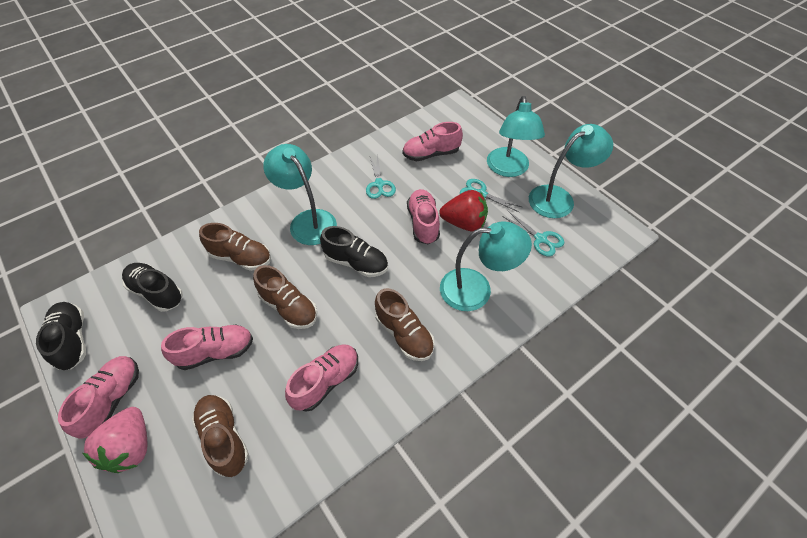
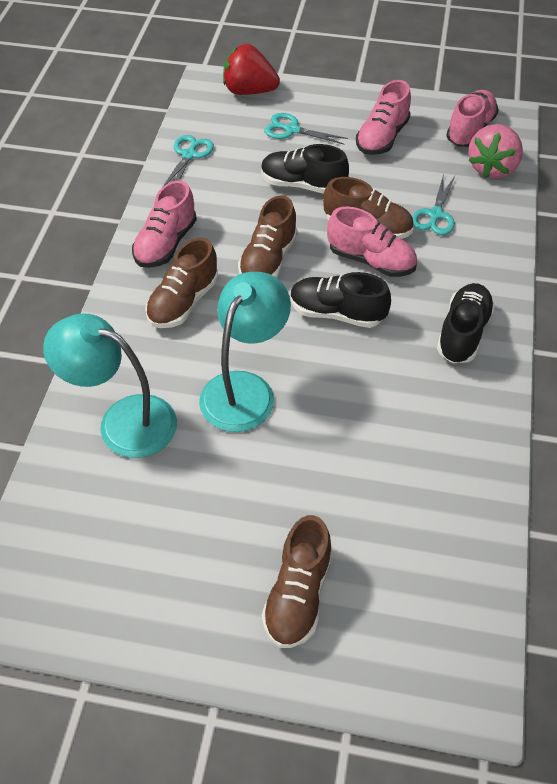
pink shoe: 5 -> 4
turquoise lamp: 4 -> 2

